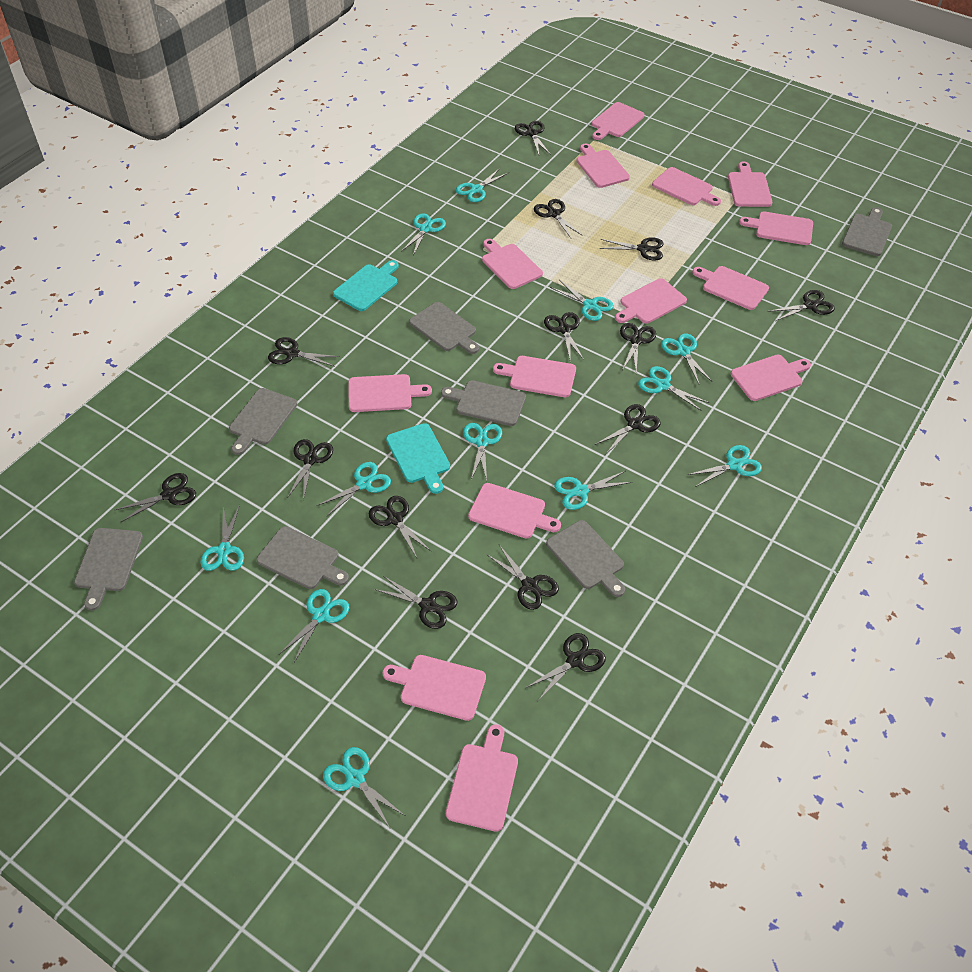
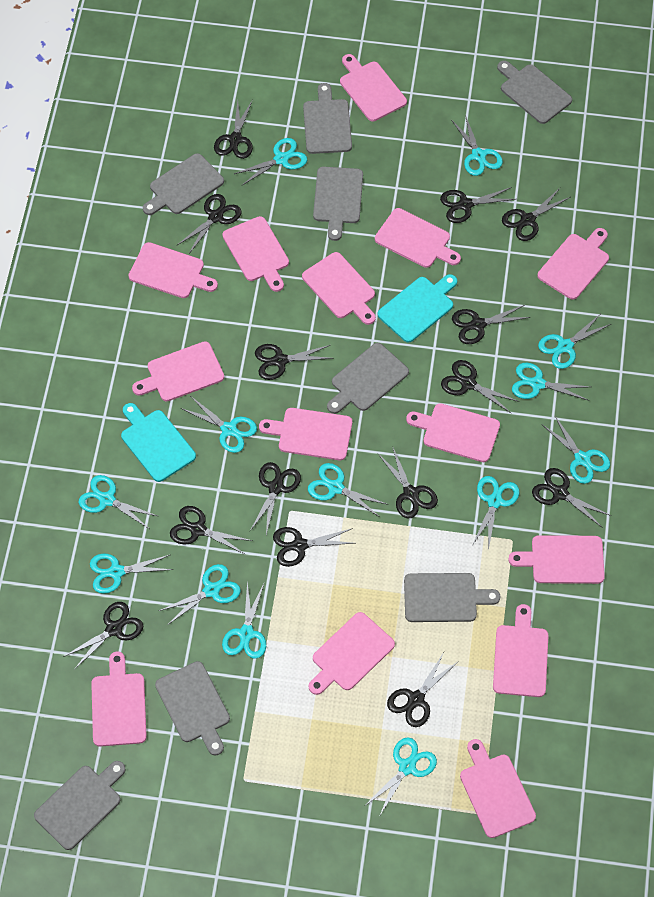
grey cutting board: 7 -> 8
turquoise scissors: 12 -> 13

